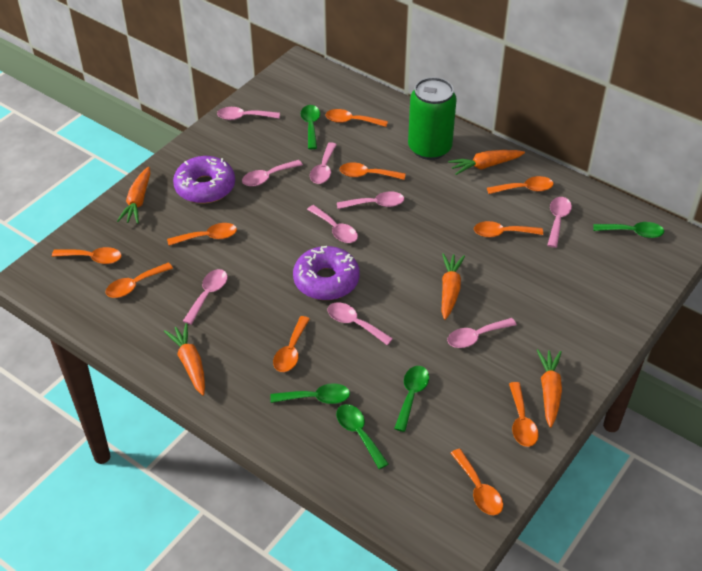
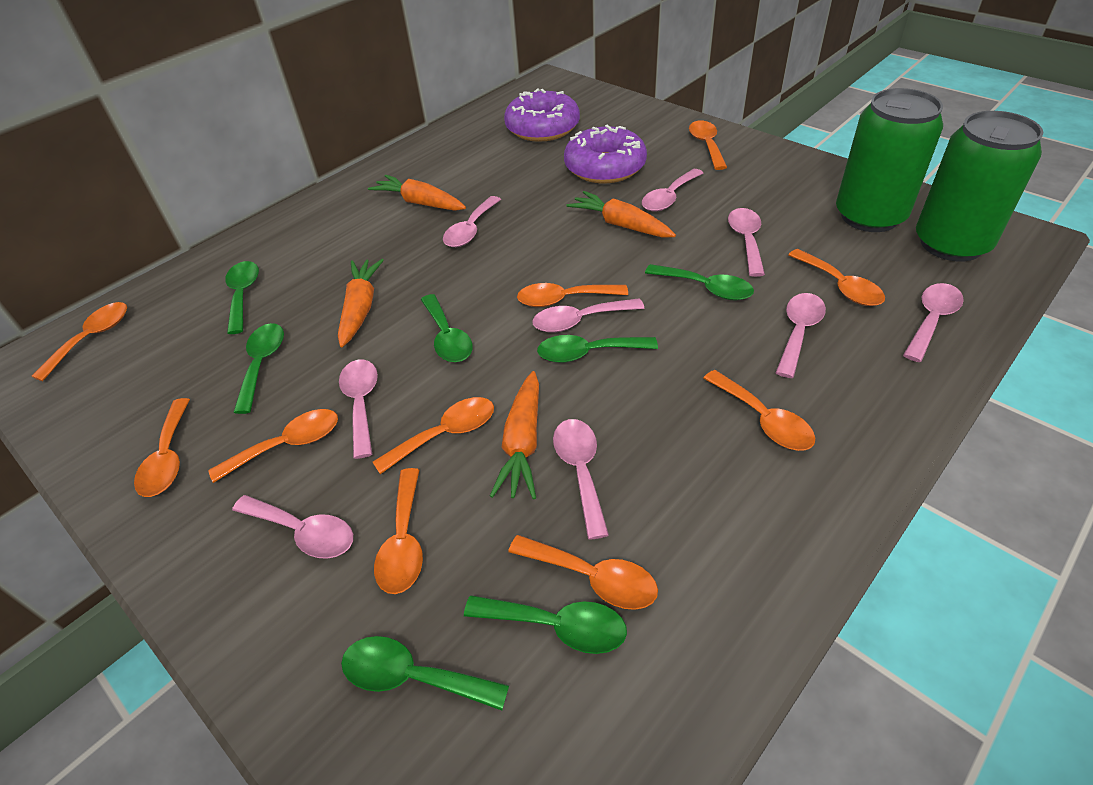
green can: 1 -> 2
green spoon: 5 -> 7
orange carrot: 5 -> 4

